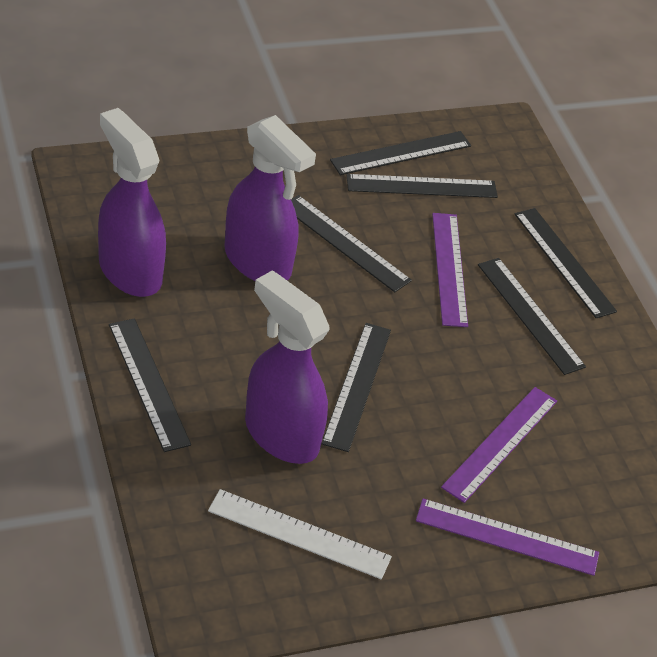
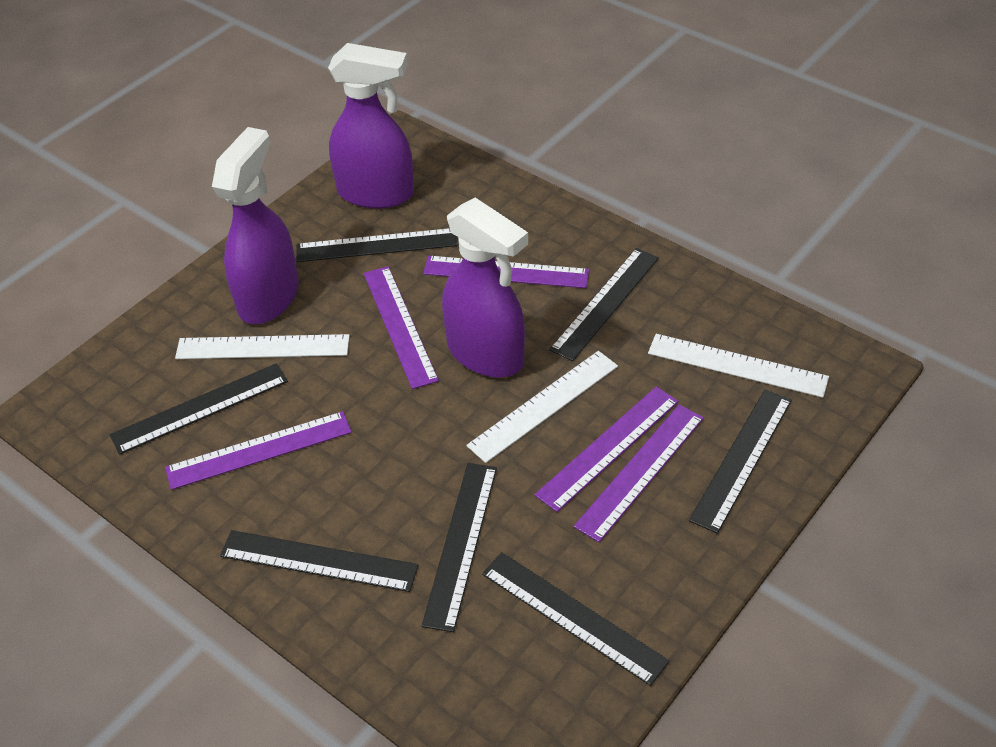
purple ruler: 3 -> 5
white ruler: 1 -> 3

